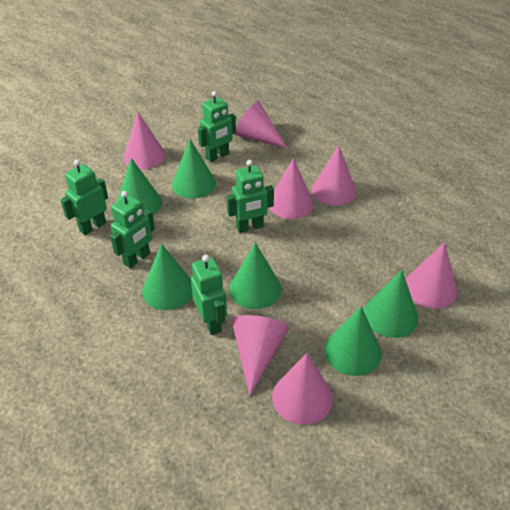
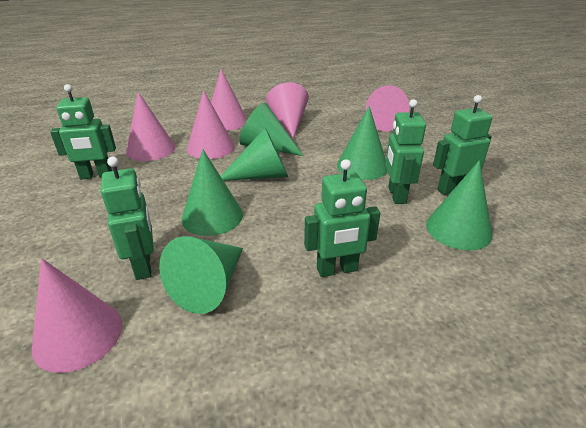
pink cone: 7 -> 6

